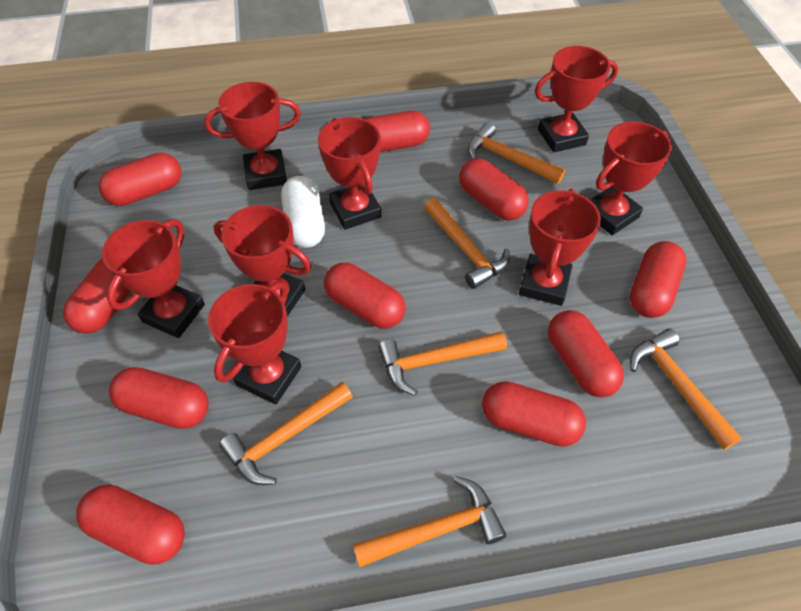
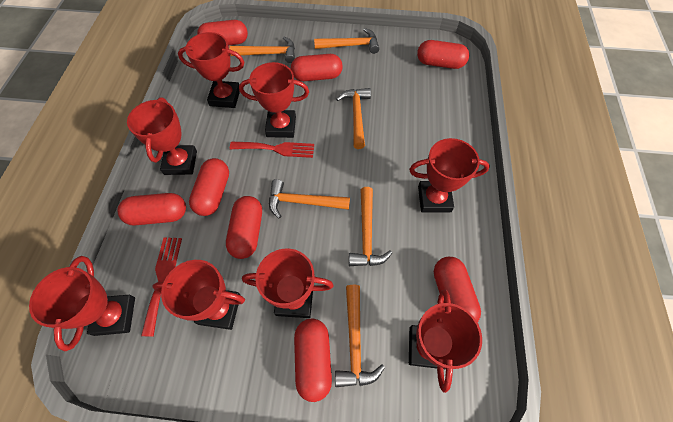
red capsule: 10 -> 8
red fork: 0 -> 2
white capsule: 1 -> 0

